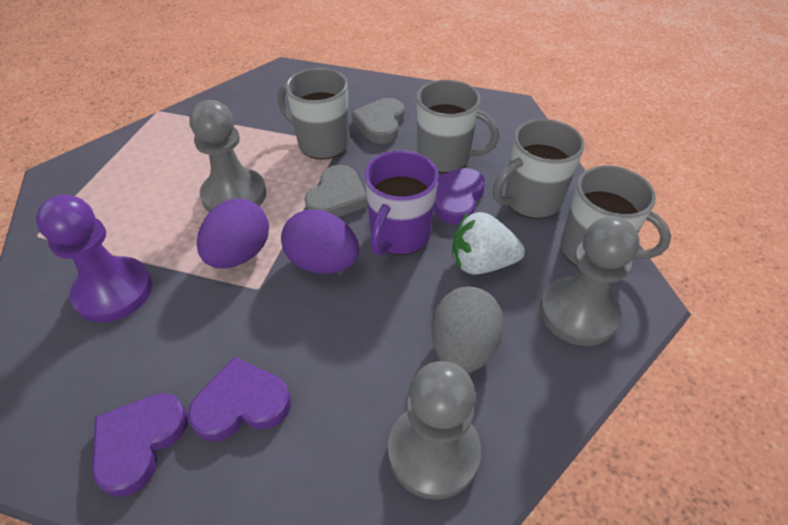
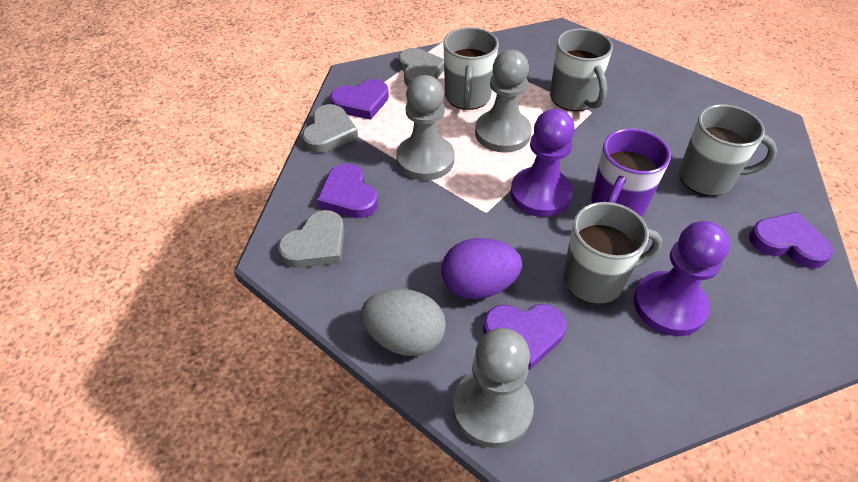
grey heart: 2 -> 3
purple egg: 2 -> 1
purple heart: 3 -> 4
purple pawn: 1 -> 2
white strawberry: 1 -> 0

